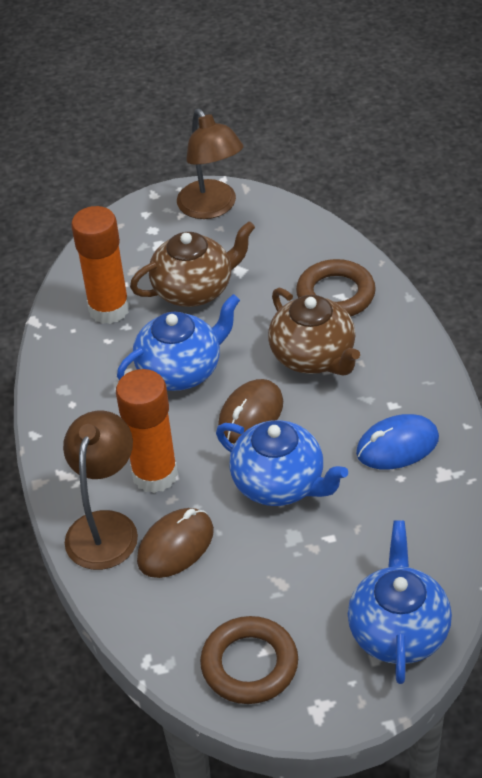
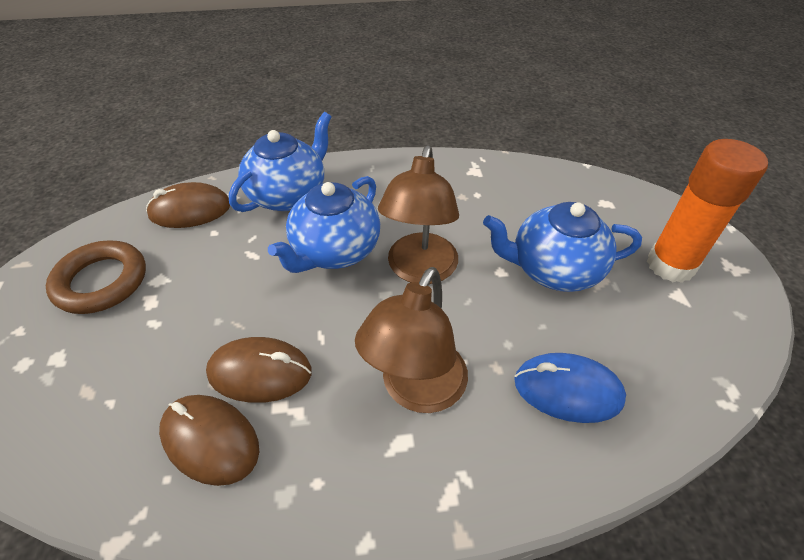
brown mouse: 2 -> 3
brown ring: 2 -> 1
brown teapot: 2 -> 0
orange glue stick: 2 -> 1

